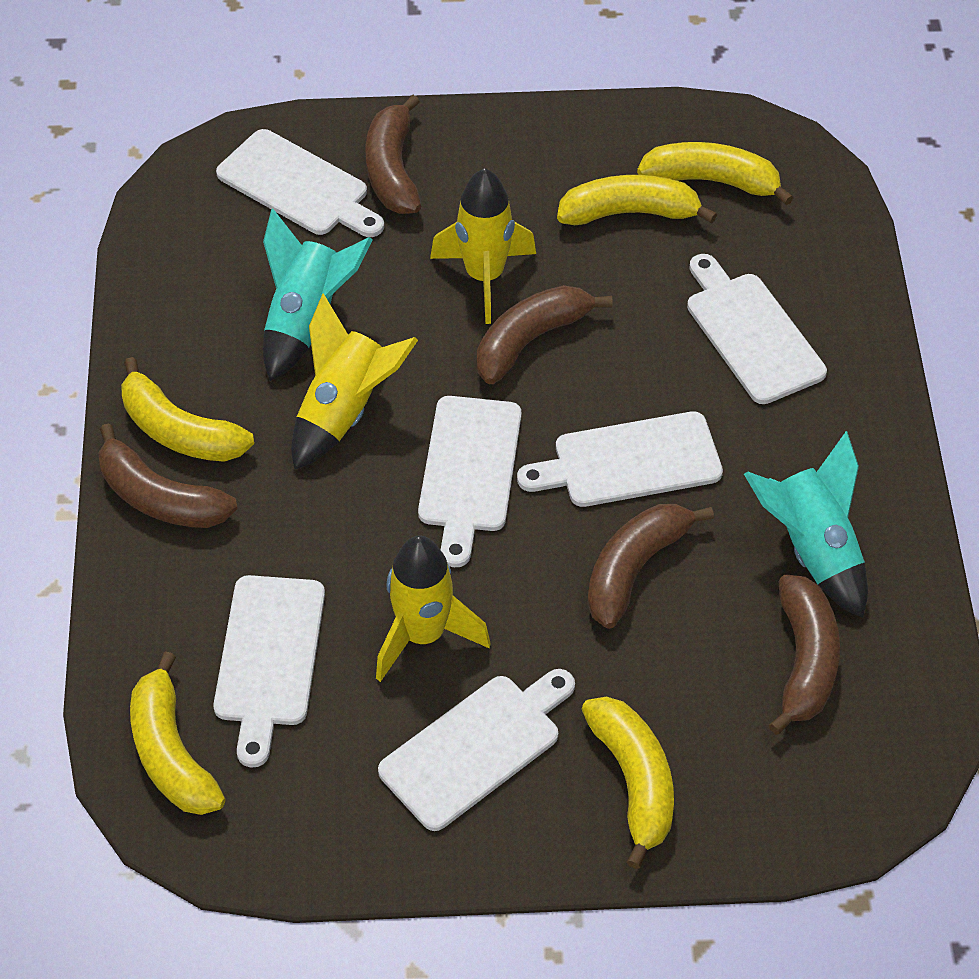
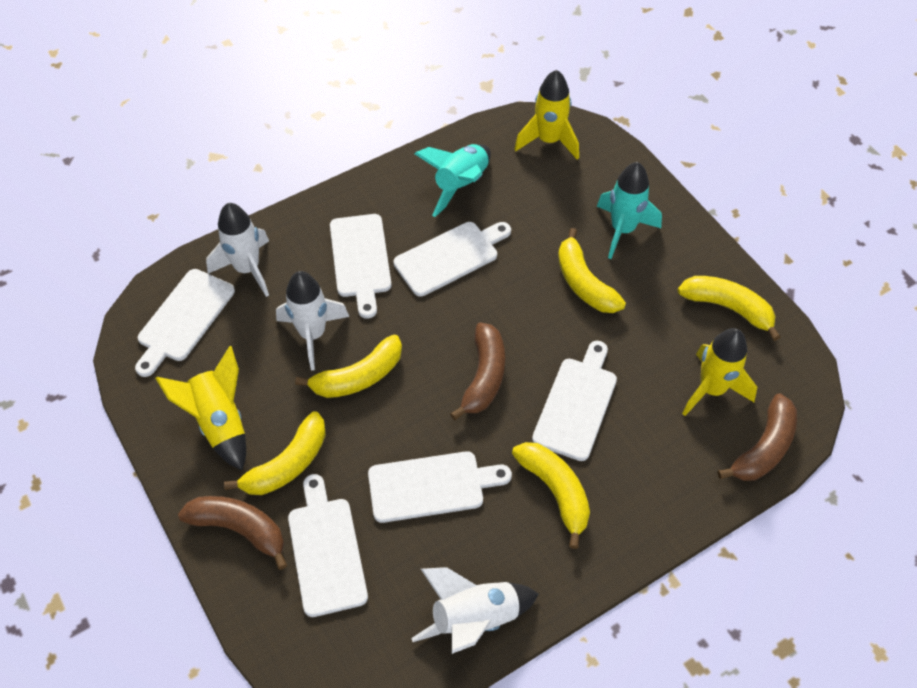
brown banana: 5 -> 3
white rocket: 0 -> 3

